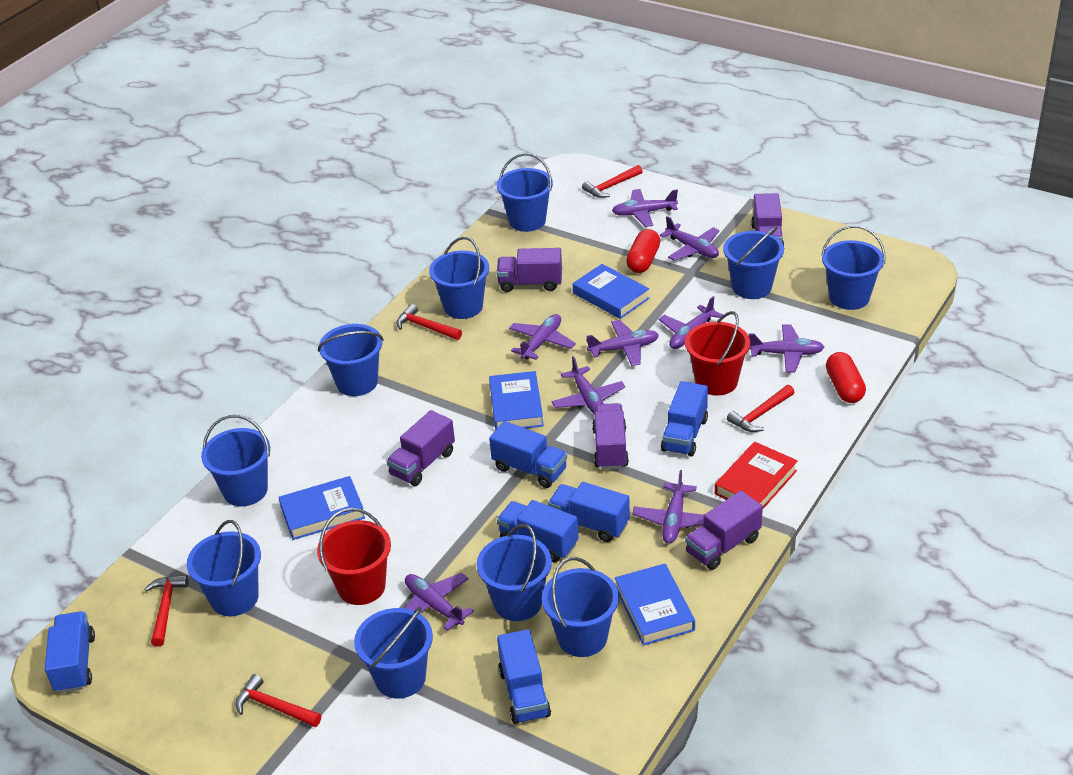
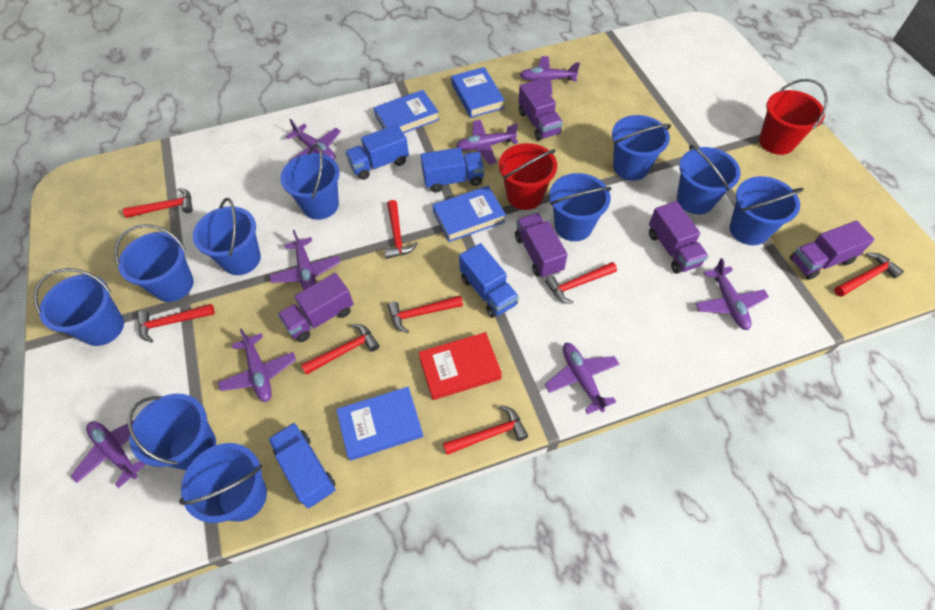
blue truck: 6 -> 4
purple plane: 9 -> 8
red capsule: 2 -> 0
red hammer: 5 -> 8

